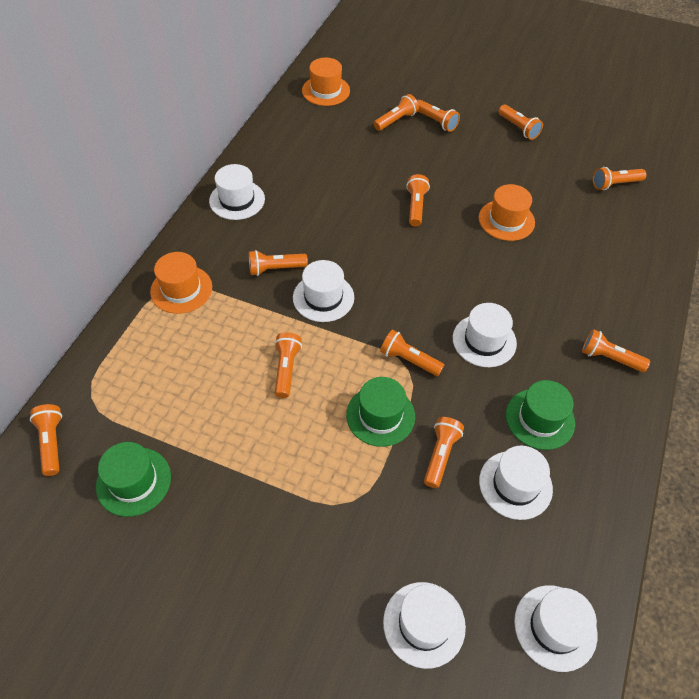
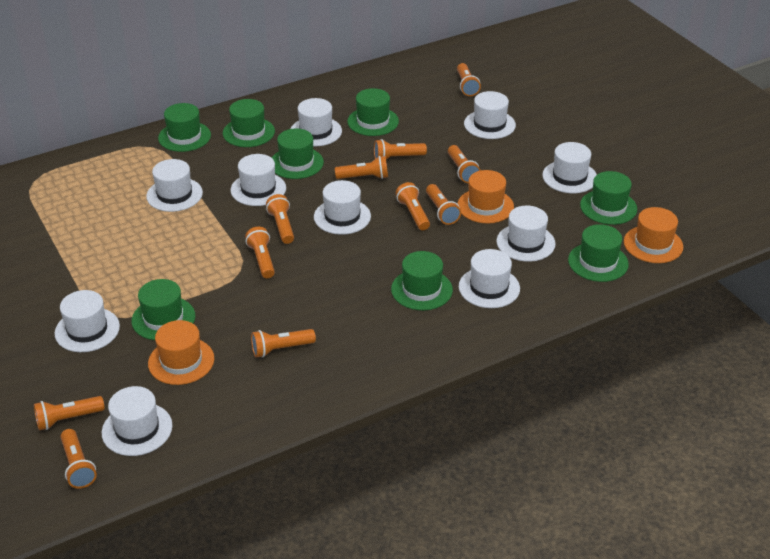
green hat: 3 -> 8
white hat: 6 -> 10

